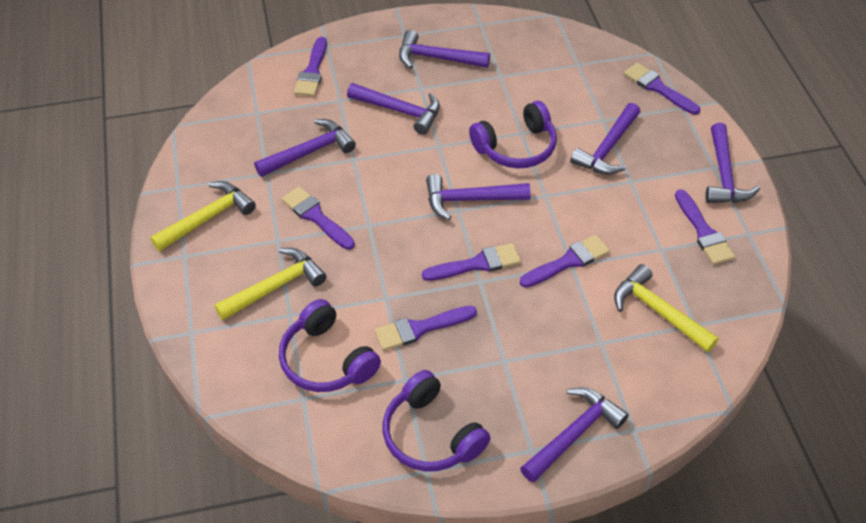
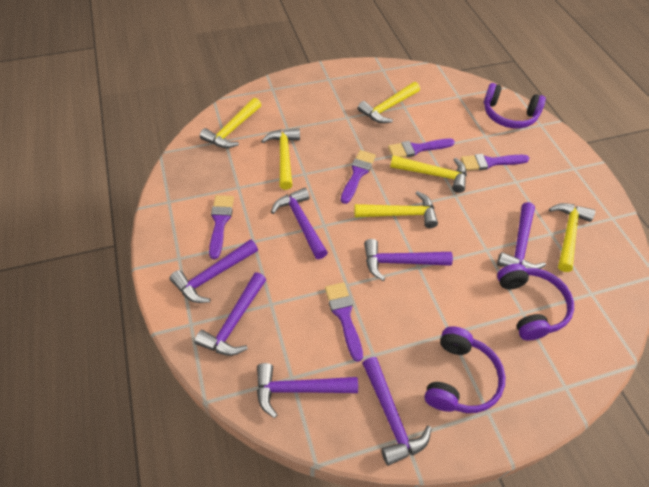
purple brush: 7 -> 5
yellow hammer: 3 -> 6

